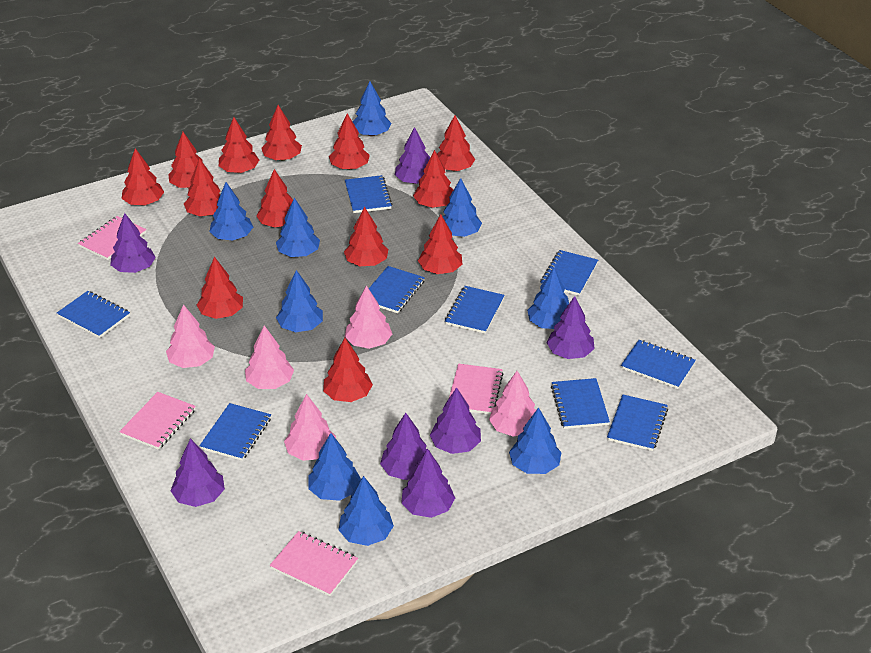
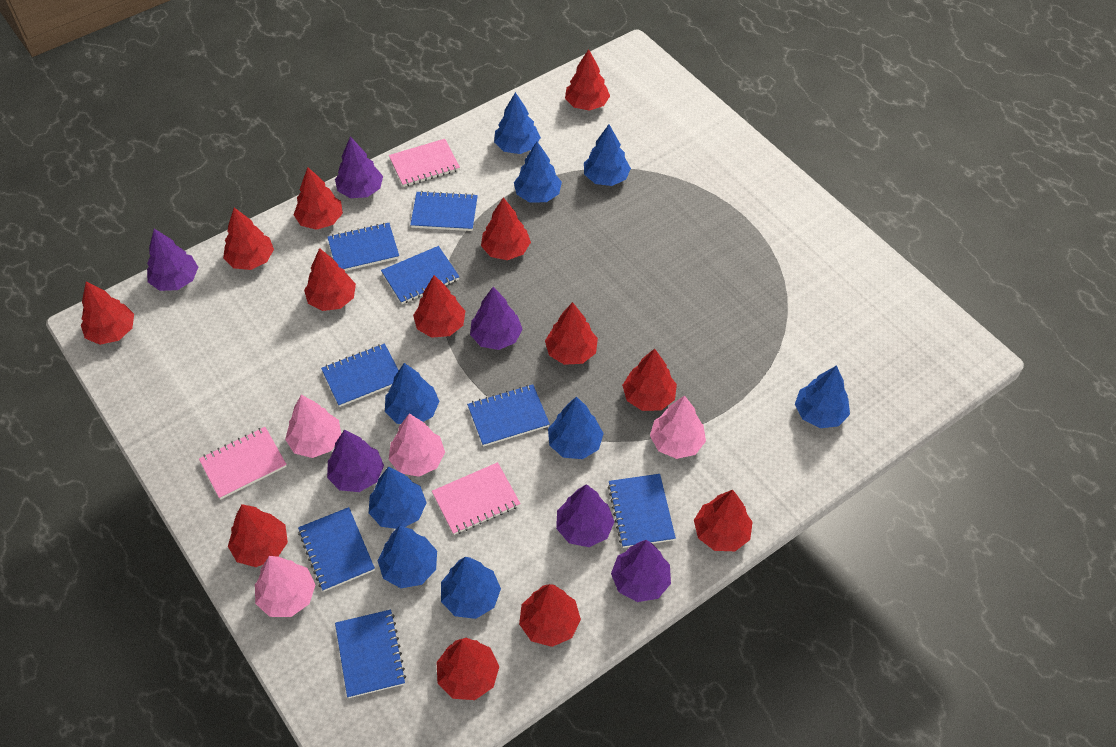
blue notebook: 9 -> 8
pink notebook: 4 -> 3
pink tree: 5 -> 4
purple tree: 7 -> 6

